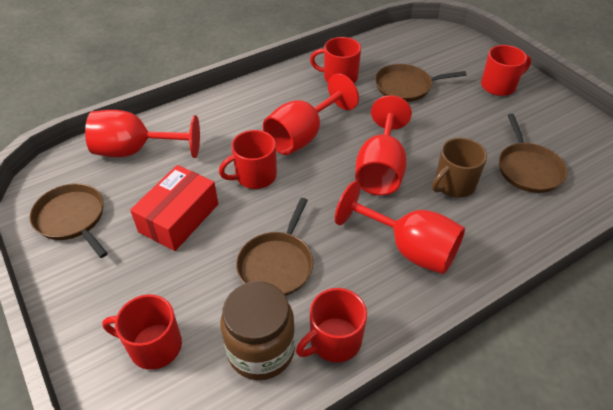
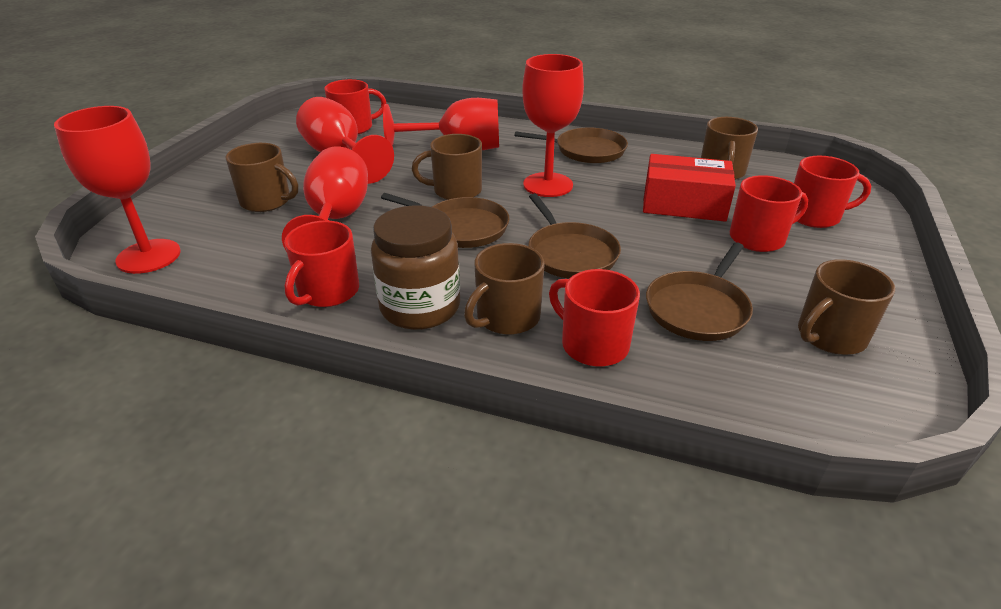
brown mug: 1 -> 5
red goblet: 4 -> 5

